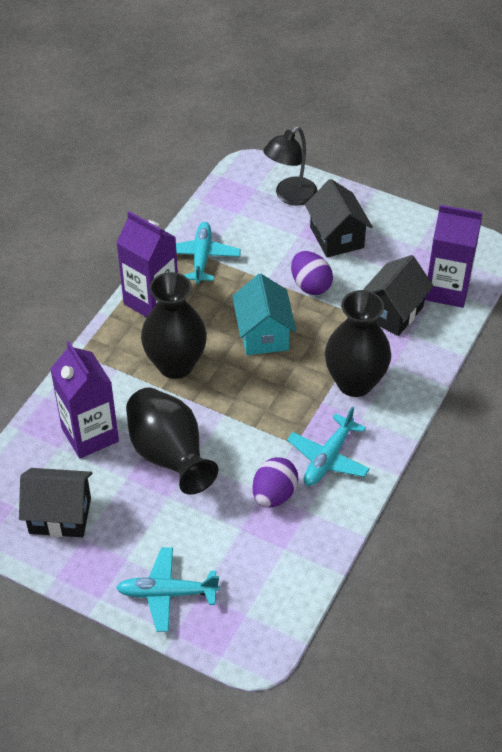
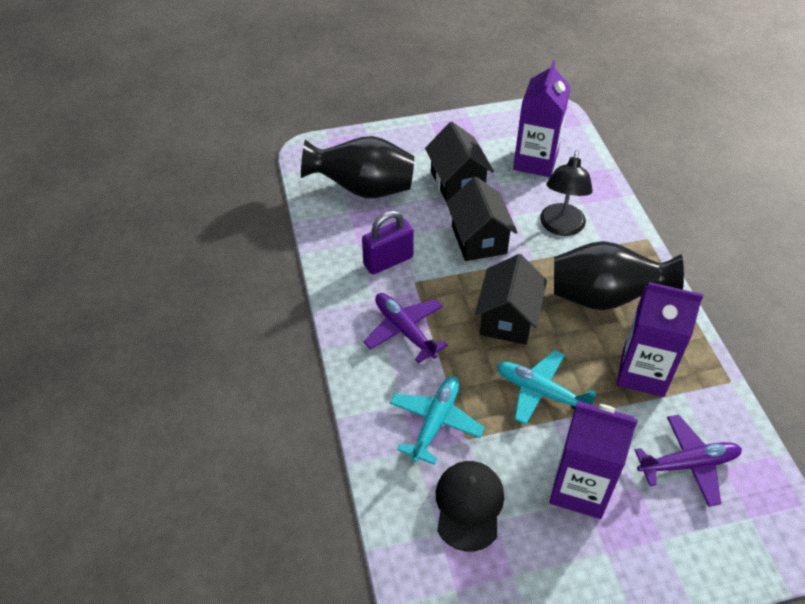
black cap: 0 -> 1
black vase: 3 -> 2
purple egg: 2 -> 0
purple padlock: 0 -> 1
purple plane: 0 -> 2
turquoise house: 1 -> 0
turquoise plane: 3 -> 2

